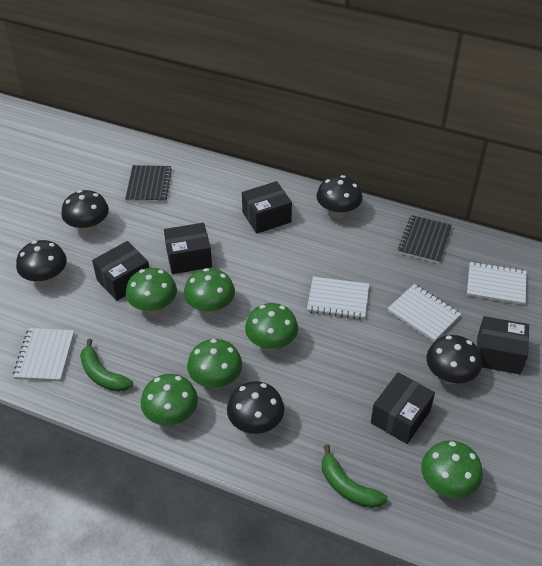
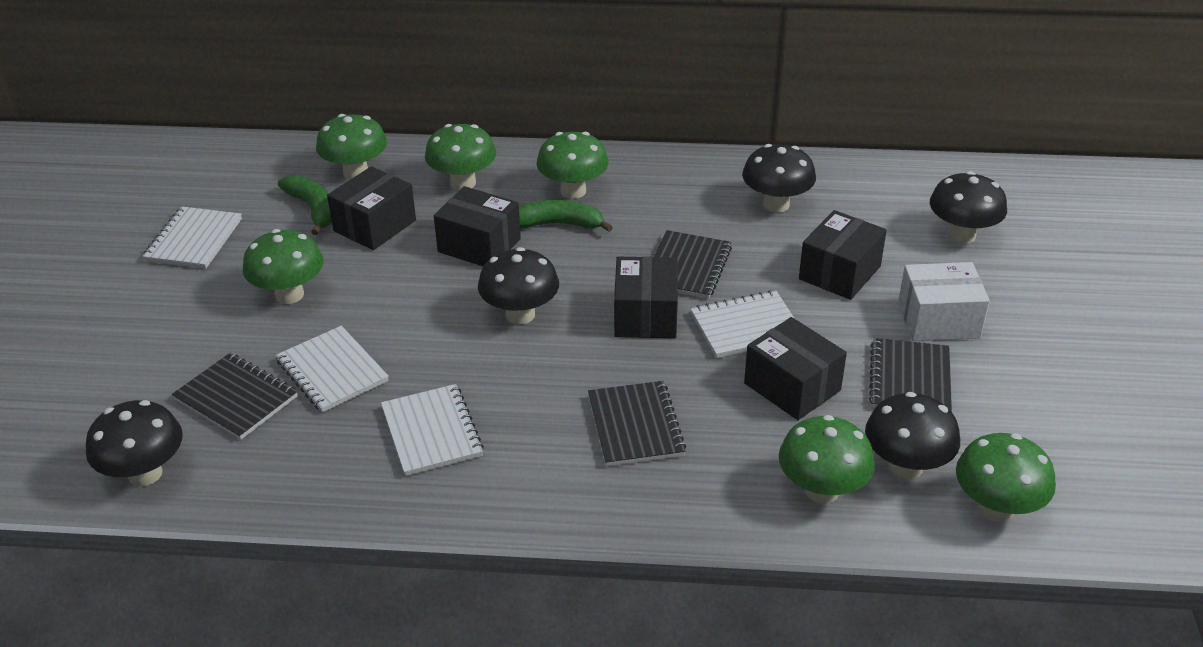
black notebook: 2 -> 4
white box: 0 -> 1

